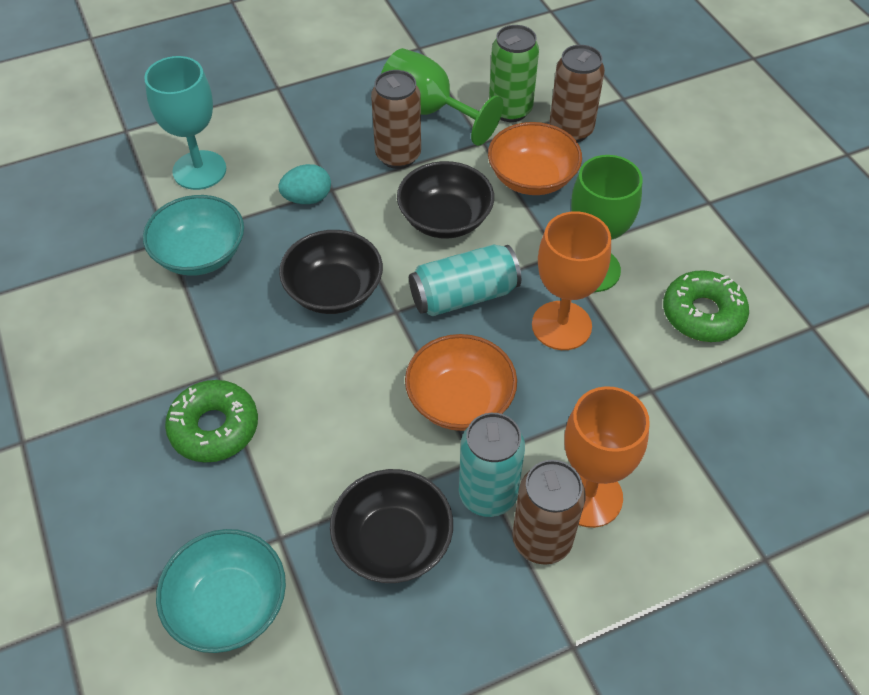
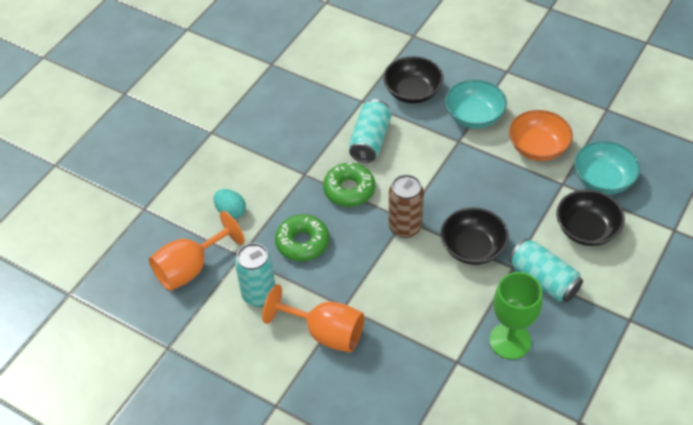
brown can: 3 -> 1
green can: 1 -> 0
green goblet: 2 -> 1
orange bowl: 2 -> 1
turquoise can: 2 -> 3
turquoise goblet: 1 -> 0

